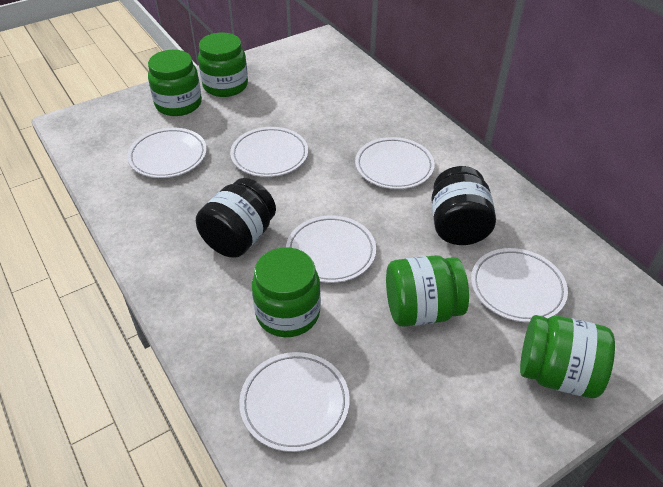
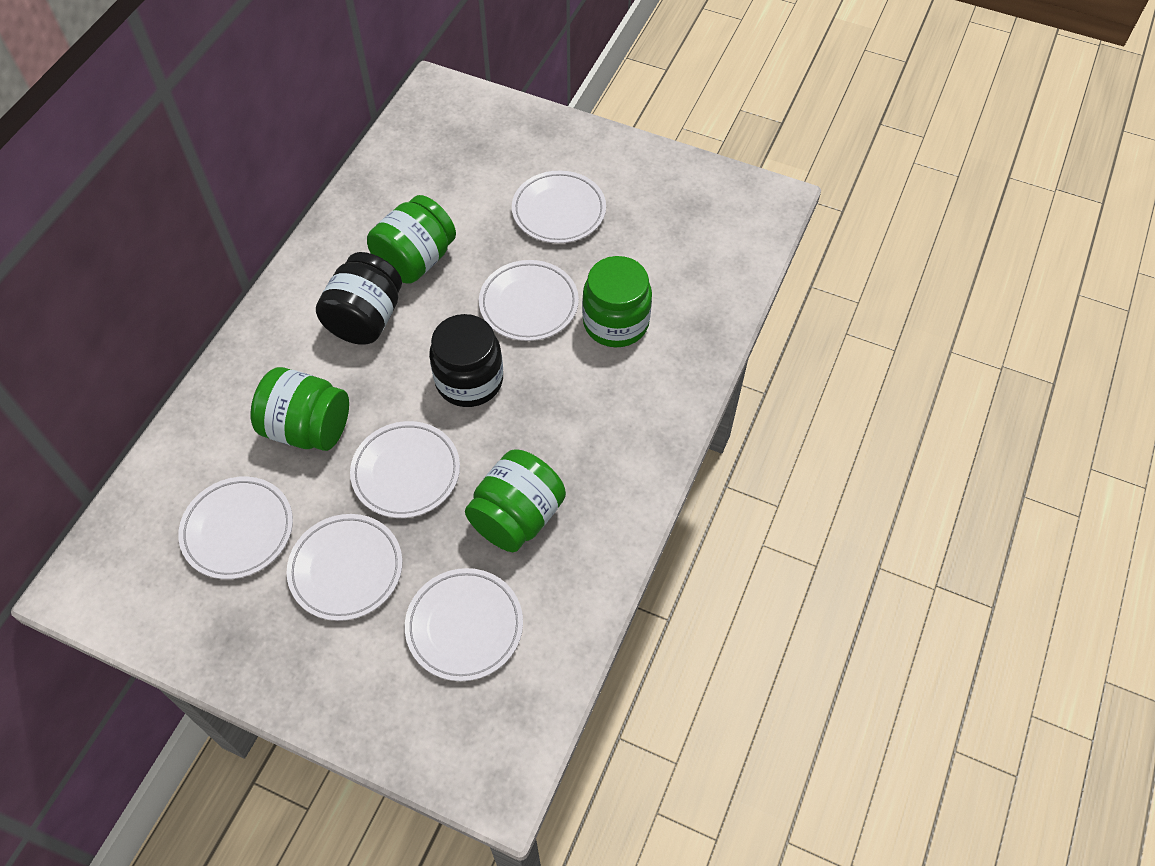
green jar: 5 -> 4

